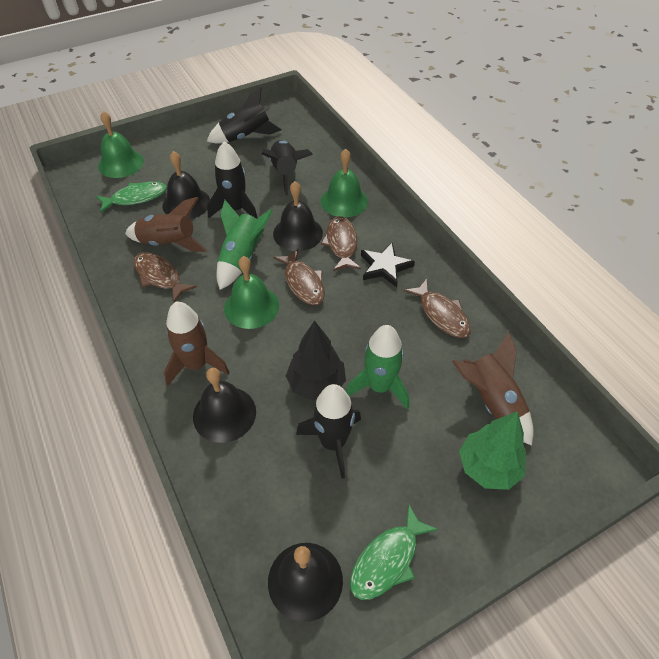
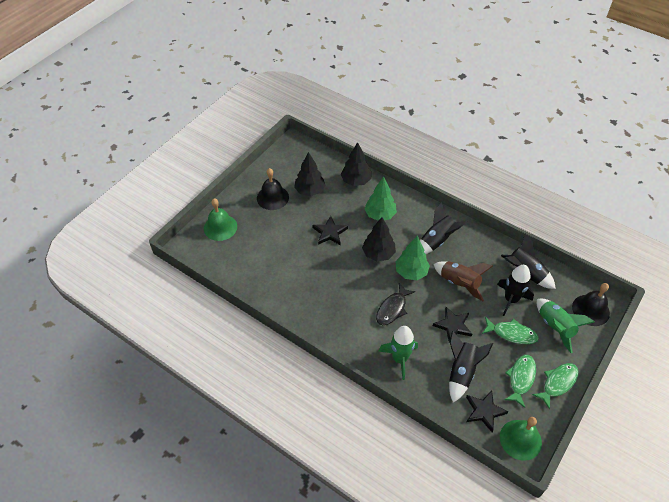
black bell: 4 -> 2
black fish: 0 -> 1
black star: 1 -> 3
black tree: 1 -> 3
brown fish: 4 -> 0
brown rocket: 3 -> 1
green bell: 3 -> 2
green fish: 2 -> 3
green tree: 1 -> 2

